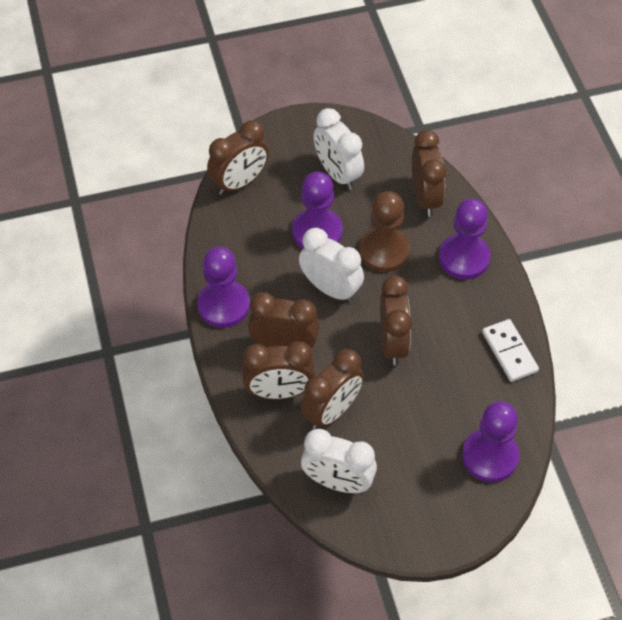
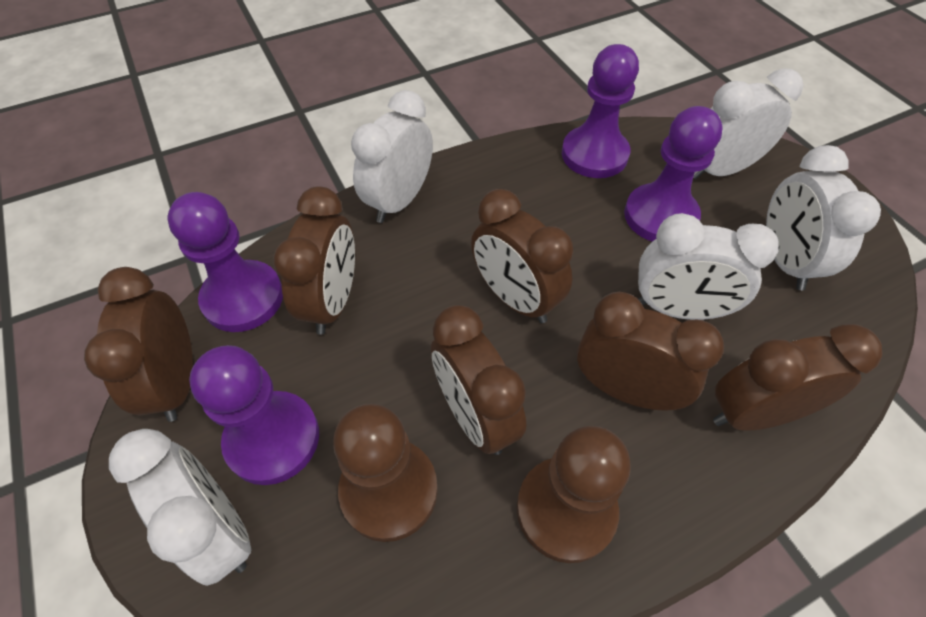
brown pawn: 1 -> 2
white clock: 3 -> 5
white domino: 1 -> 0

